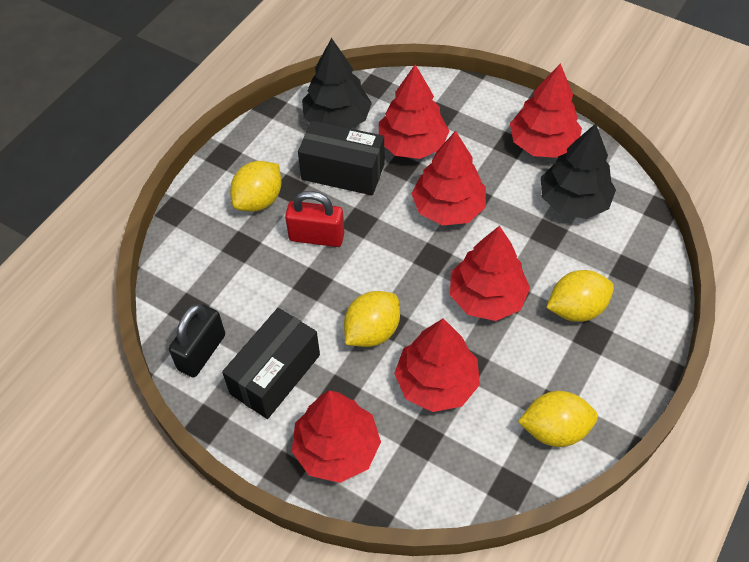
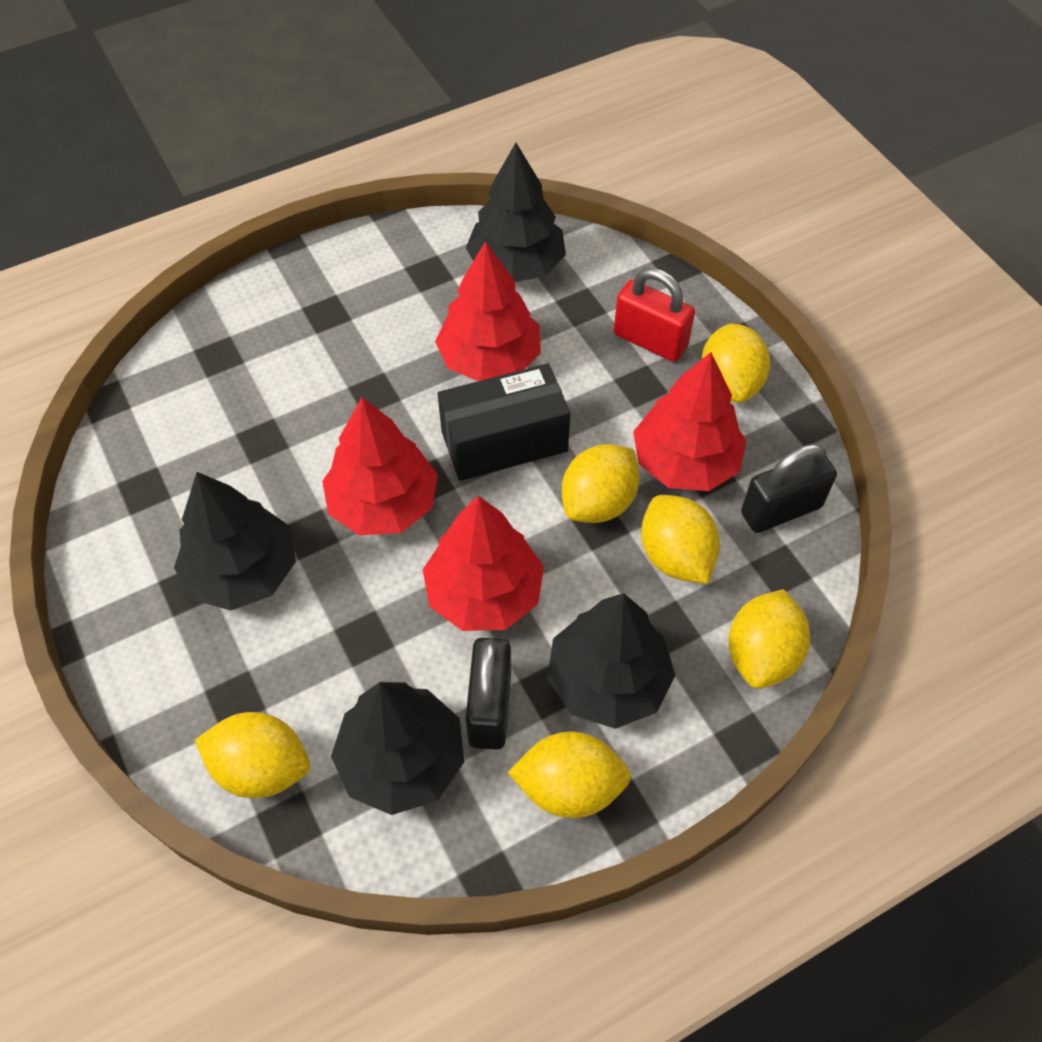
black box: 2 -> 1
black padlock: 1 -> 2
black tree: 2 -> 4
red tree: 6 -> 4
yellow lemon: 4 -> 6

